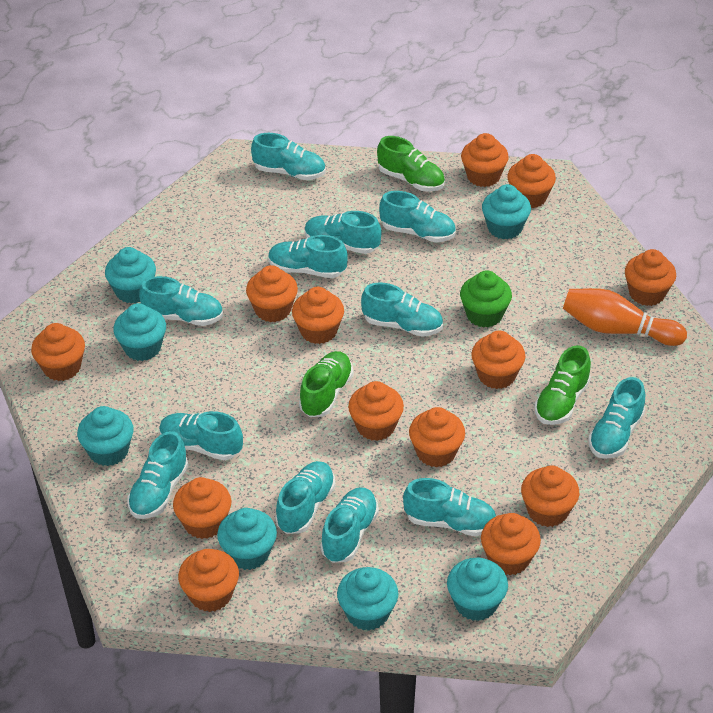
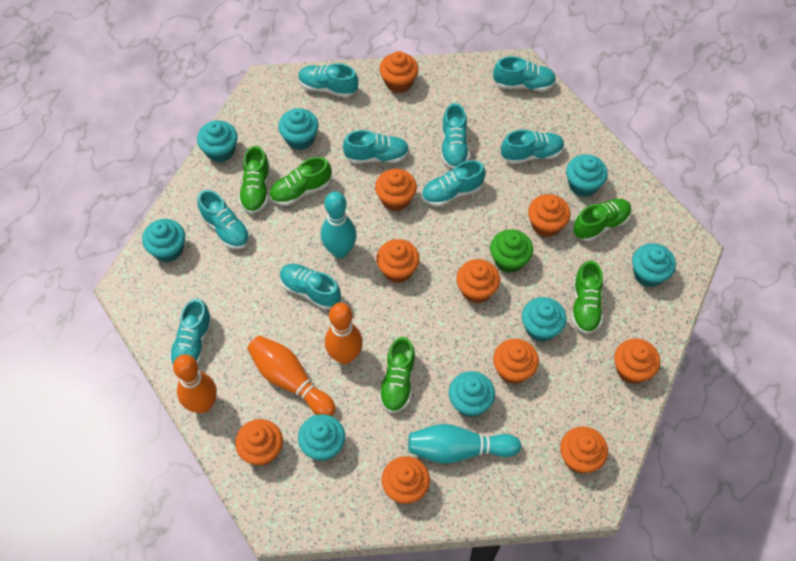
green shoe: 3 -> 5
orange bowling pin: 1 -> 3
orange cupcake: 13 -> 10
turquoise bowling pin: 0 -> 2
turquoise cupcake: 7 -> 8
turquoise shoe: 12 -> 9

